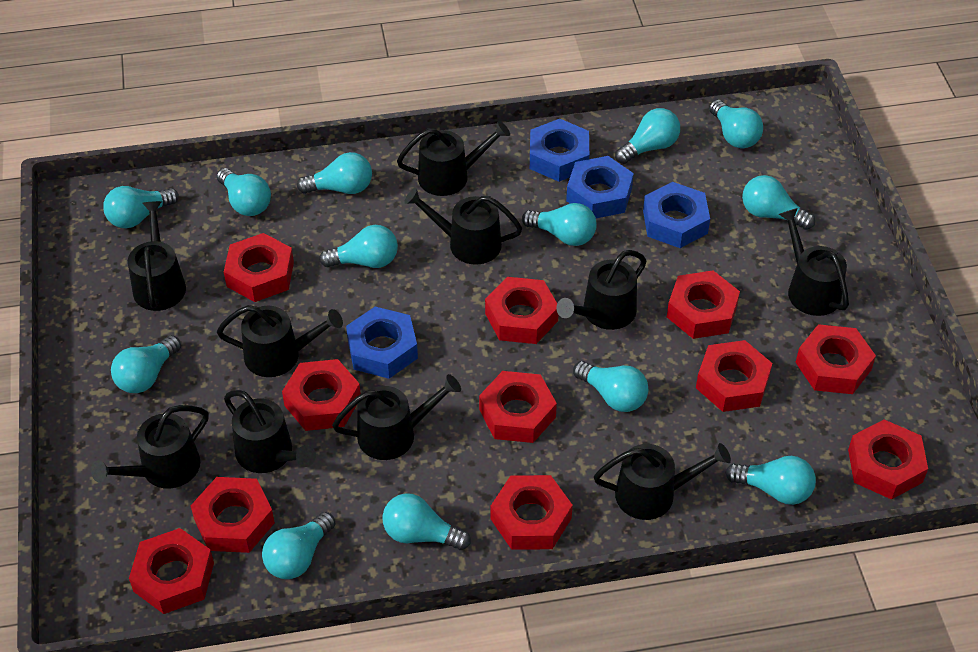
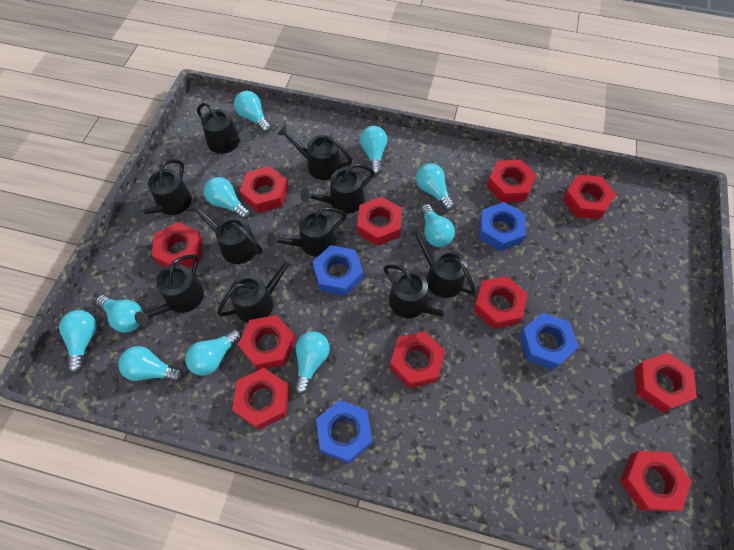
turquoise light bulb: 13 -> 10

